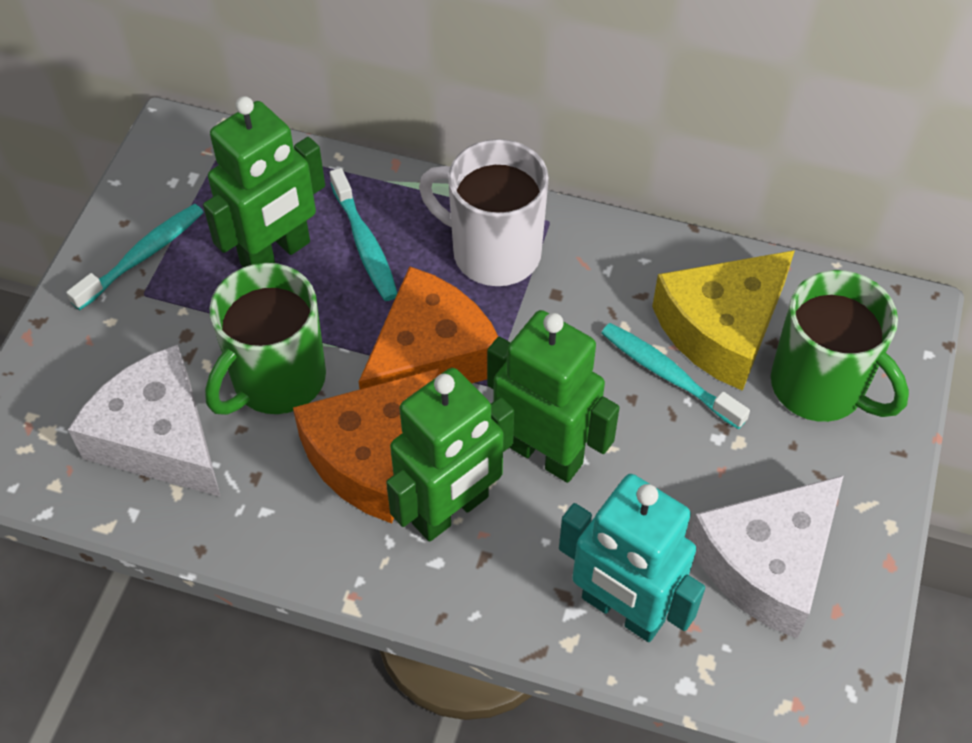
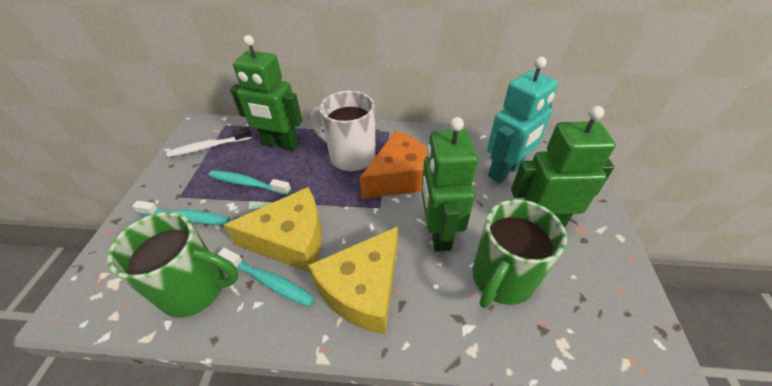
orange cheese: 2 -> 1
white cheese: 2 -> 0
white toothbrush: 0 -> 1
yellow cheese: 1 -> 2

